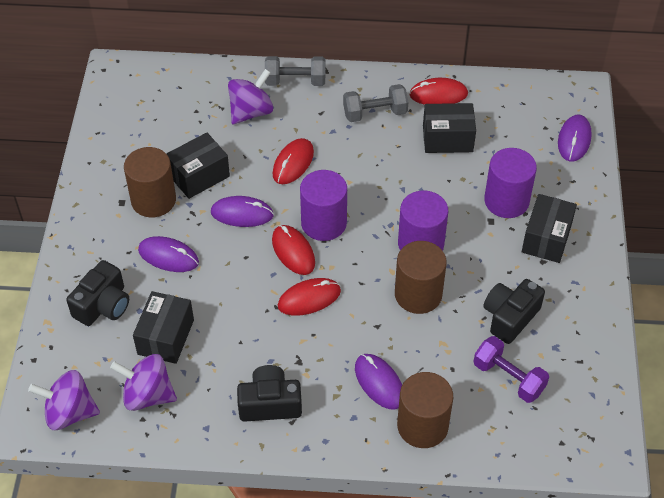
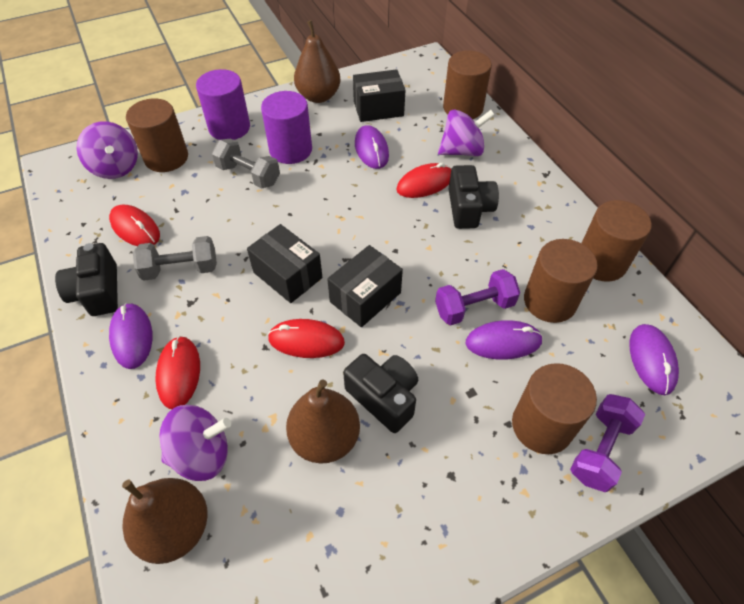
black box: 4 -> 3
brown cylinder: 3 -> 5
brown pear: 0 -> 3
purple cylinder: 3 -> 2
purple dumbbell: 1 -> 2

